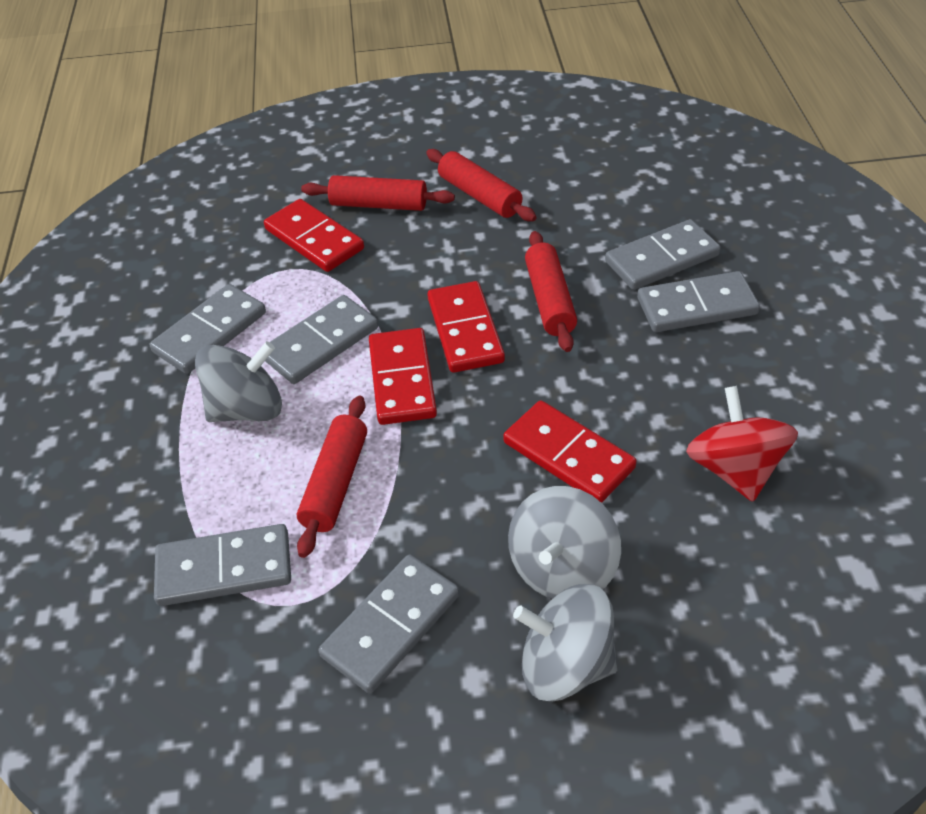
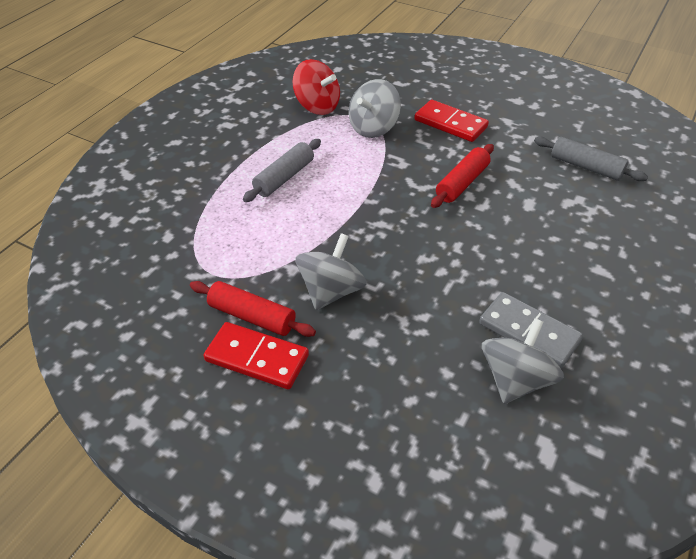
grey domino: 6 -> 1
grey rolling pin: 0 -> 2
red domino: 4 -> 2
red rolling pin: 4 -> 2

